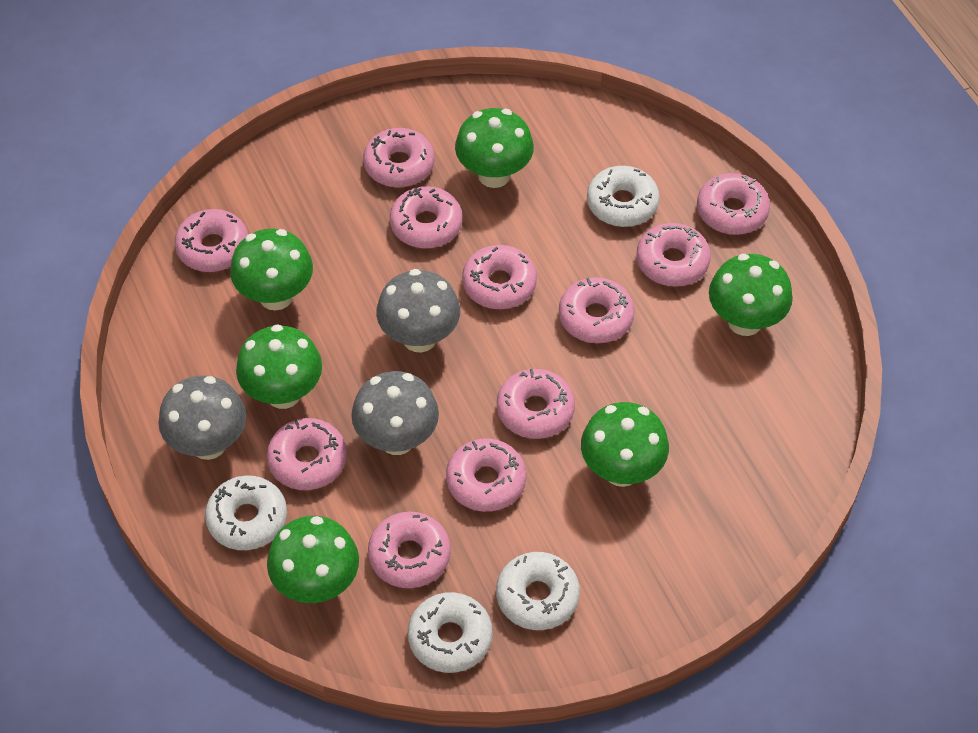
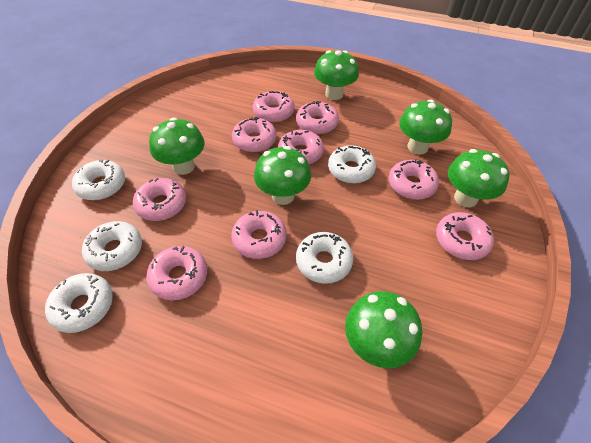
grey mushroom: 3 -> 0
pink donut: 11 -> 9
white donut: 4 -> 5

